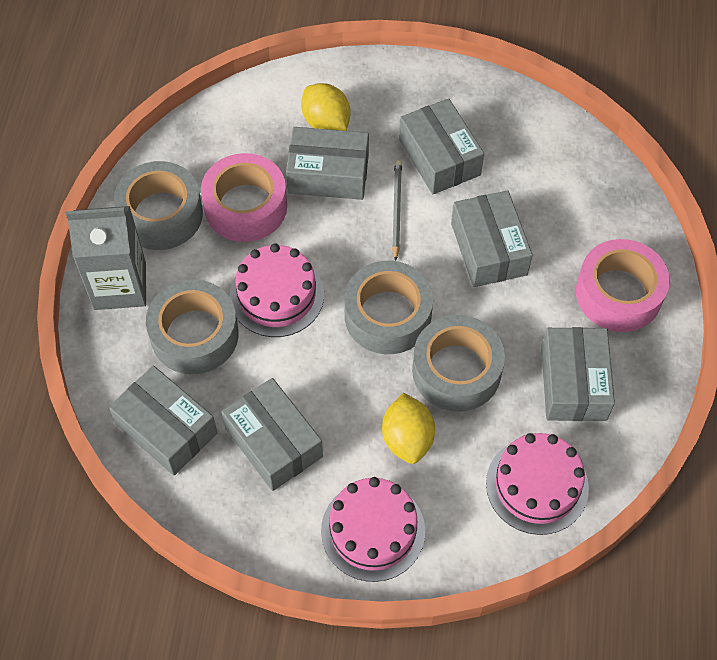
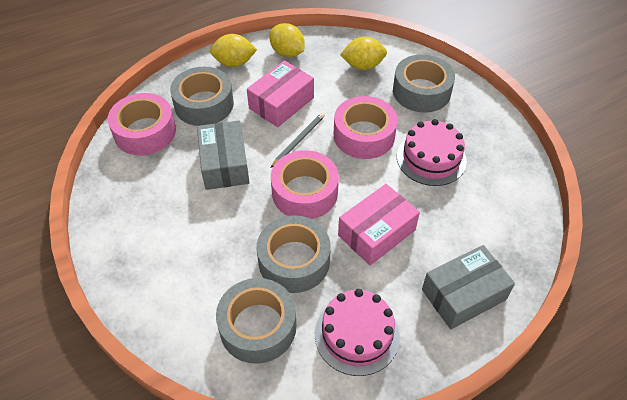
grey box: 6 -> 2
grey carton: 1 -> 0
pink box: 0 -> 2
pink cake: 3 -> 2
pink tape: 2 -> 3
yellow lemon: 2 -> 3

